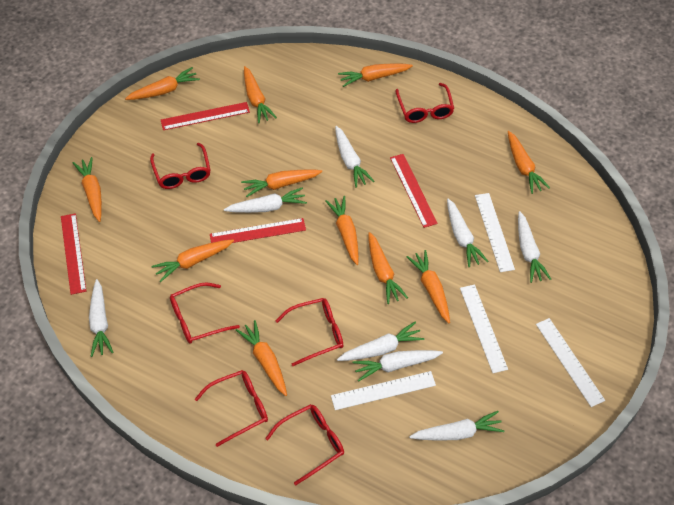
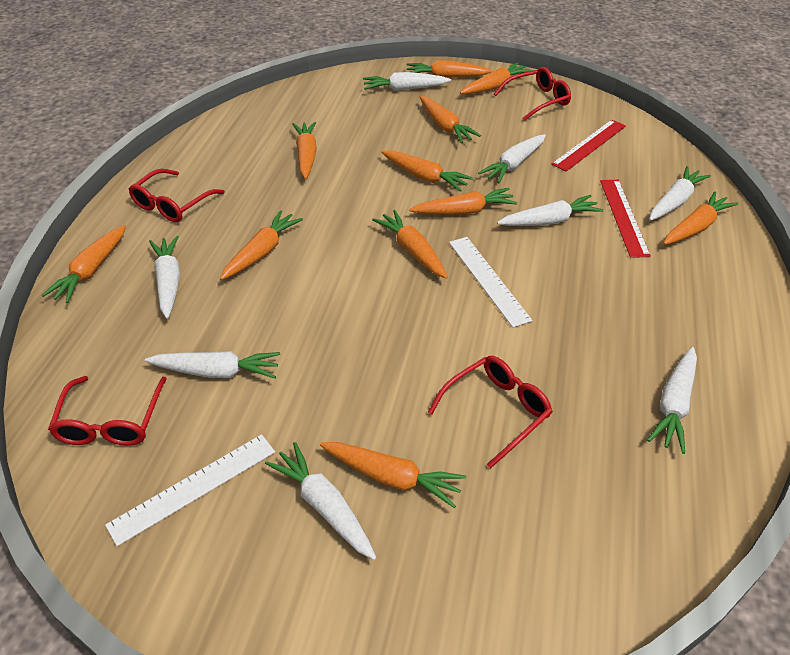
red glasses: 6 -> 4
red ruler: 4 -> 2
white ruler: 4 -> 2

